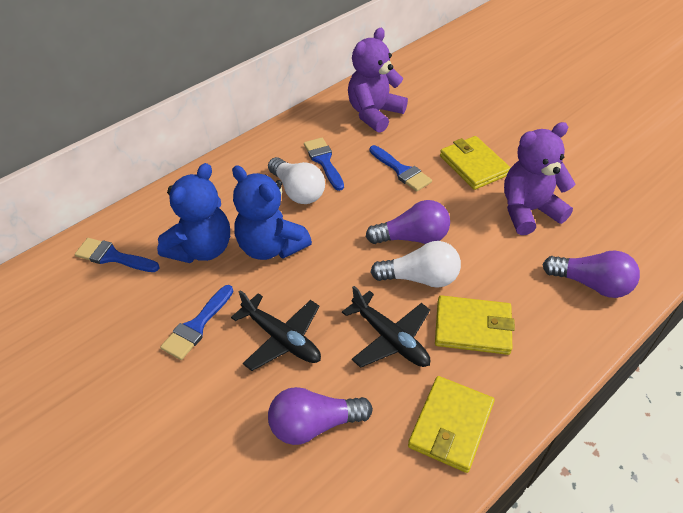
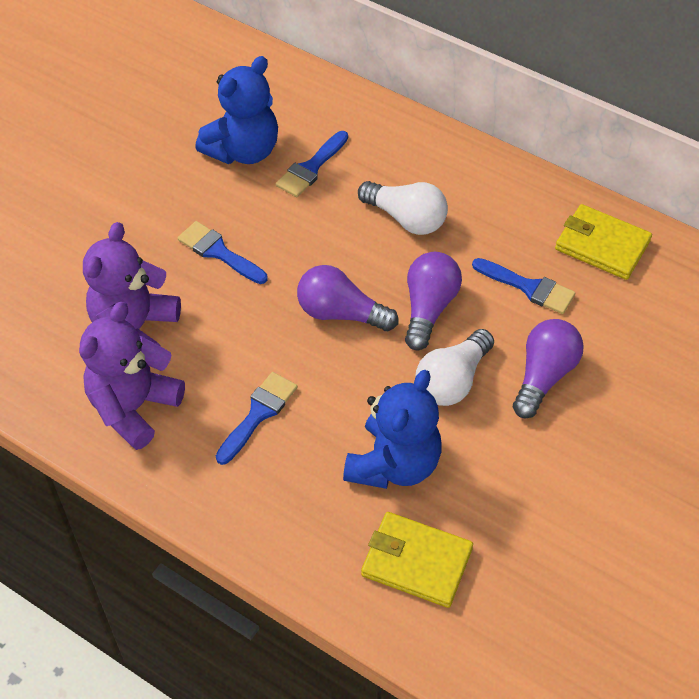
black plane: 2 -> 0
yellow wallet: 3 -> 2

